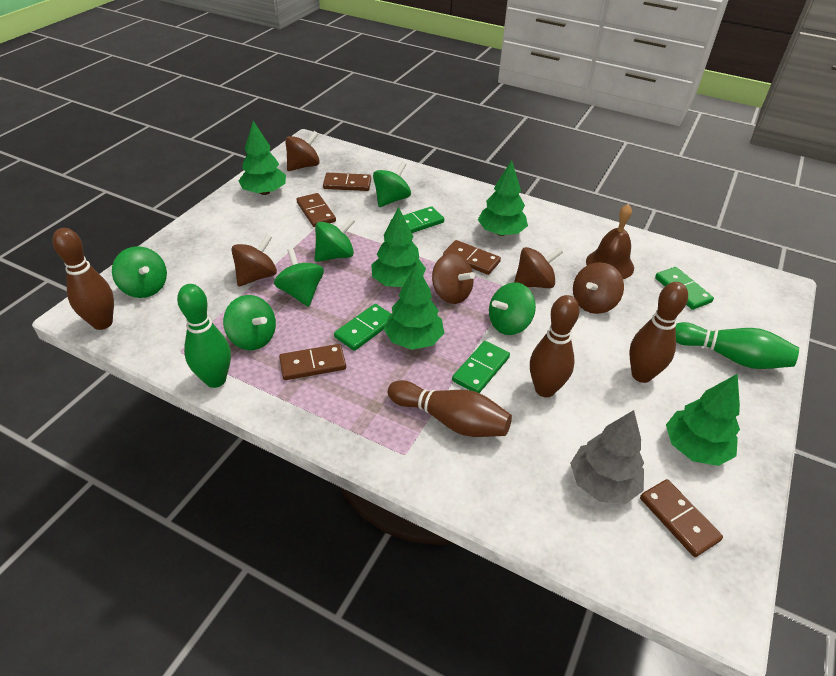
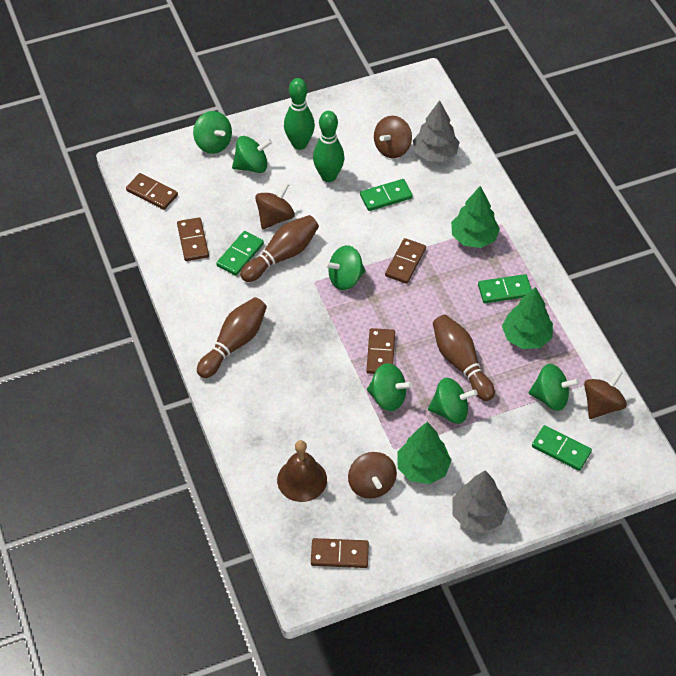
brown bowling pin: 4 -> 3
brown spinning top: 5 -> 4
green tree: 5 -> 3
grey tree: 1 -> 2

